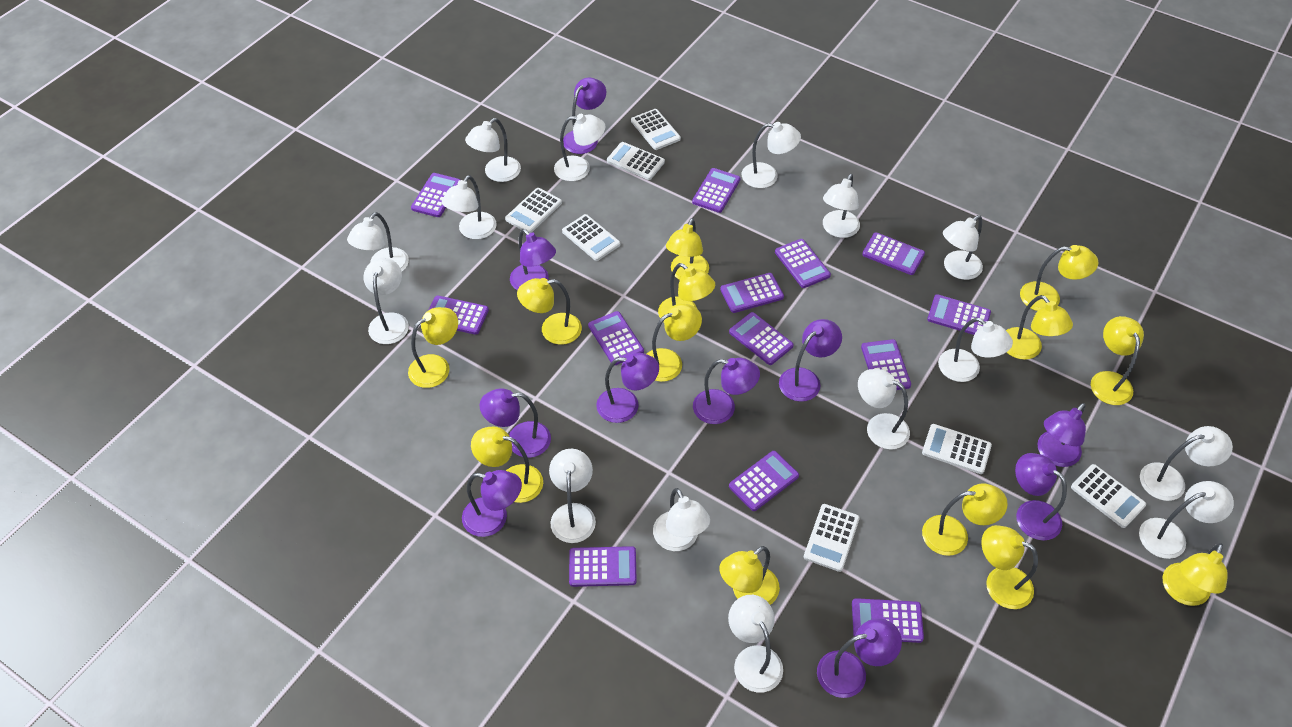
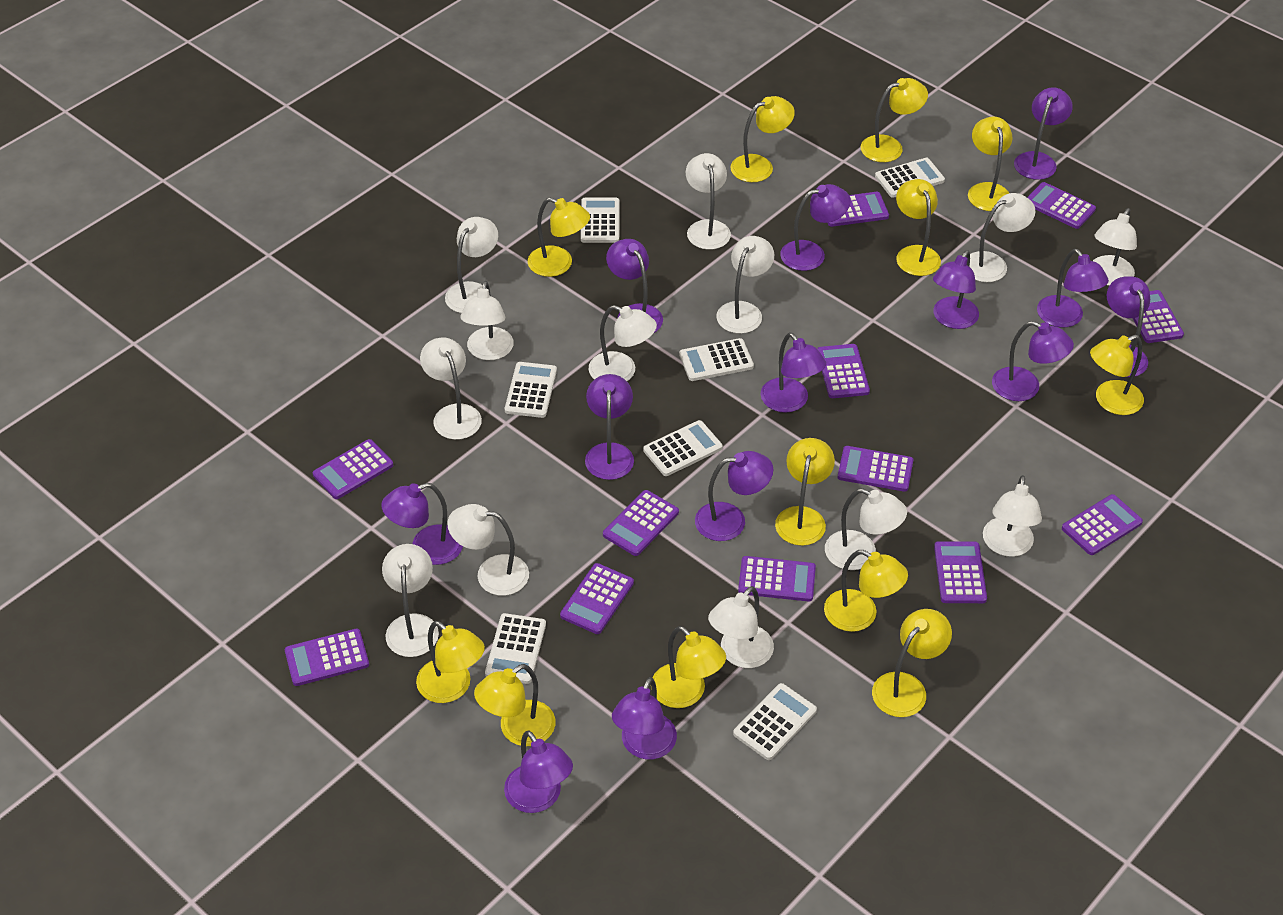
purple calculator: 13 -> 12
purple lamp: 10 -> 13
white lamp: 15 -> 13
yellow lamp: 13 -> 12

